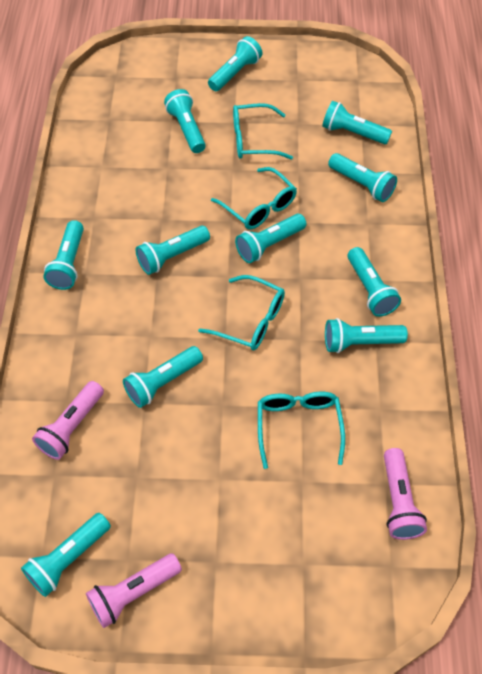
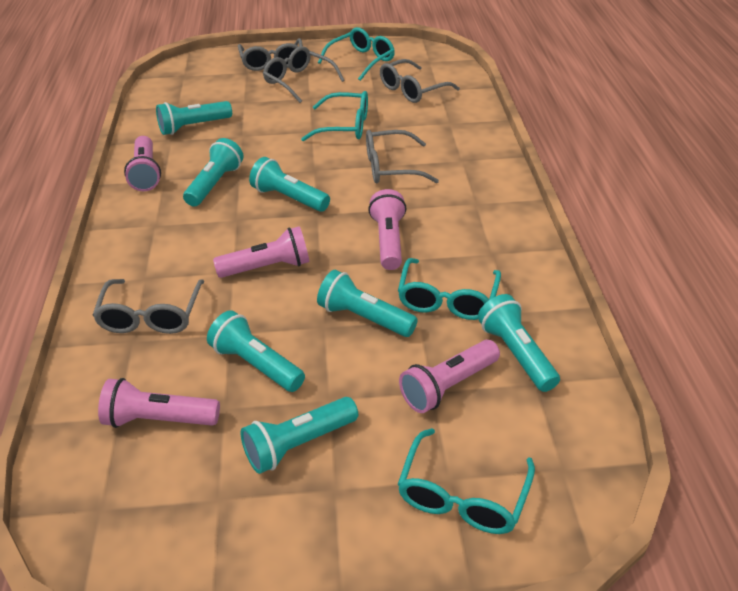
grey glasses: 0 -> 5
pink flashlight: 3 -> 5
turquoise flashlight: 11 -> 7

